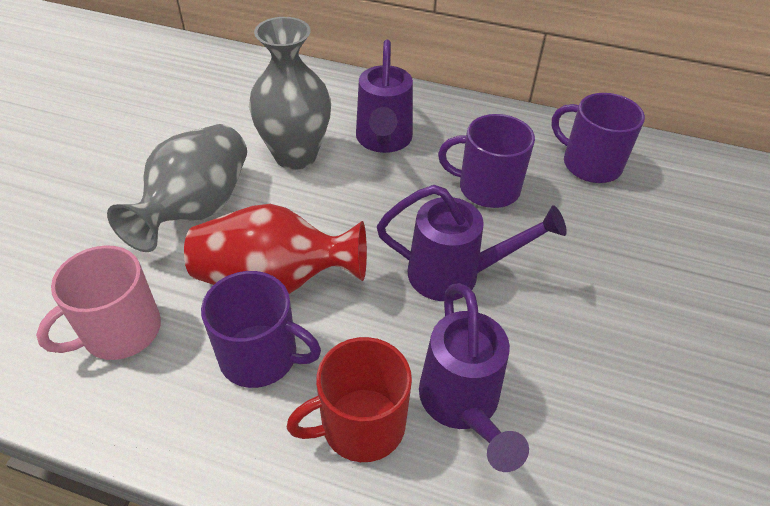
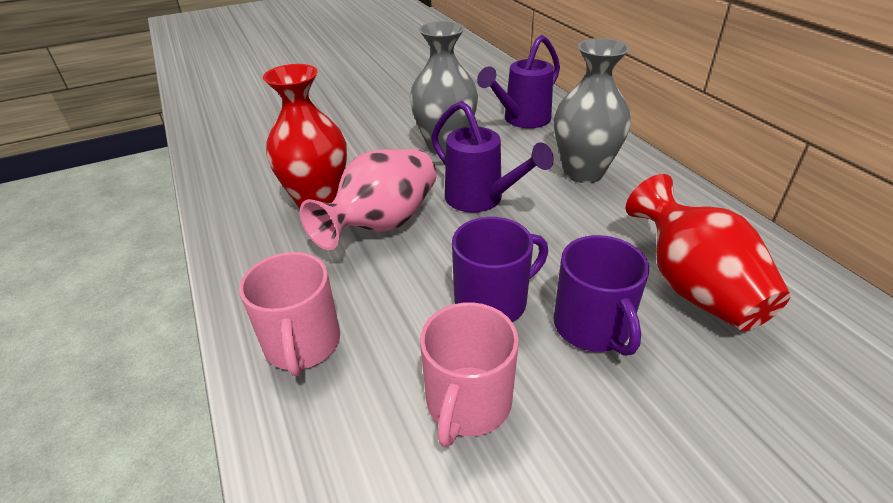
pink mug: 1 -> 2
pink vase: 0 -> 1
purple mug: 3 -> 2
purple watering can: 3 -> 2
red mug: 1 -> 0
red vase: 1 -> 2

